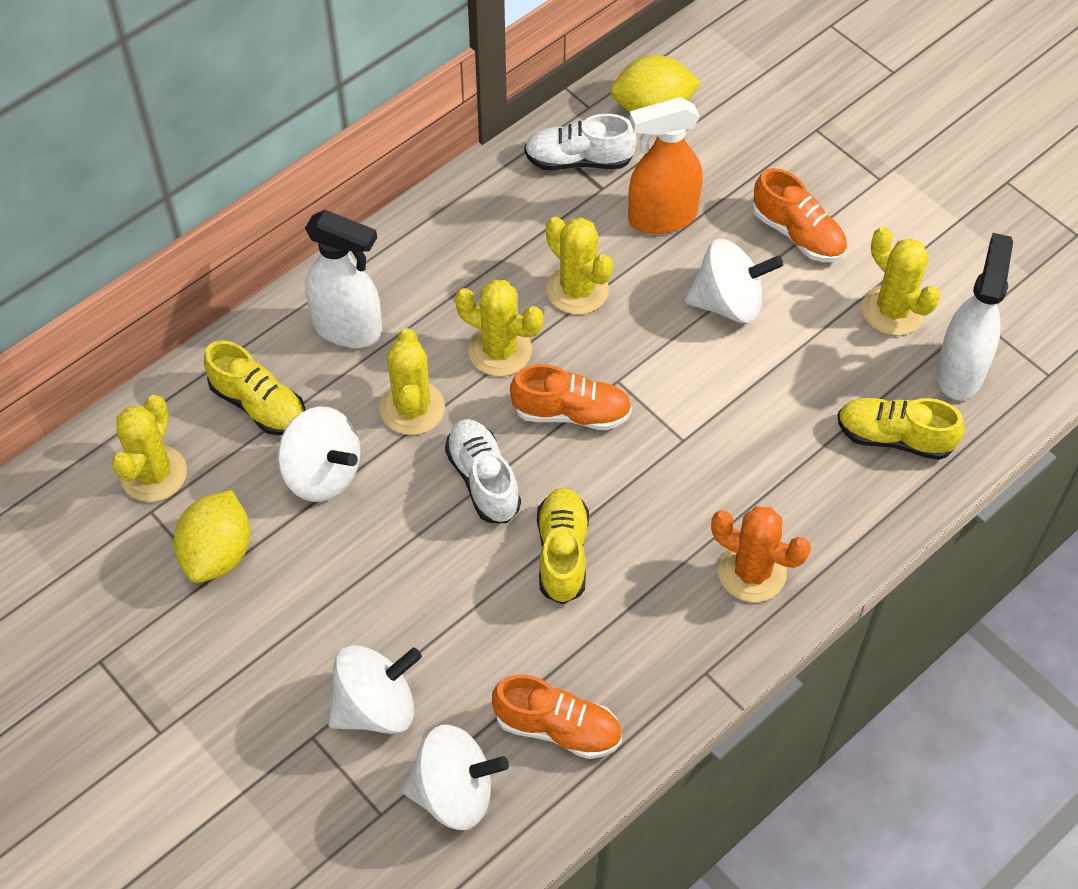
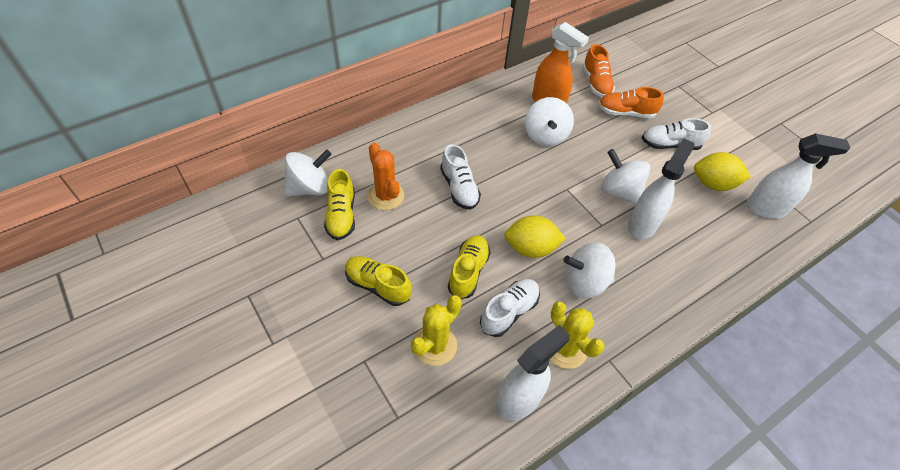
orange shoe: 3 -> 2
white shoe: 2 -> 3
white spray bottle: 2 -> 3
yellow cactus: 5 -> 2

